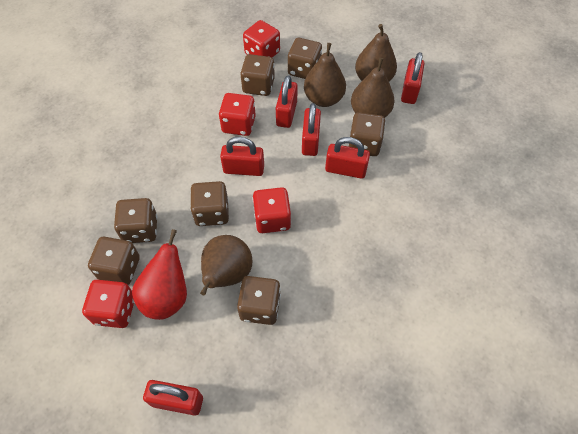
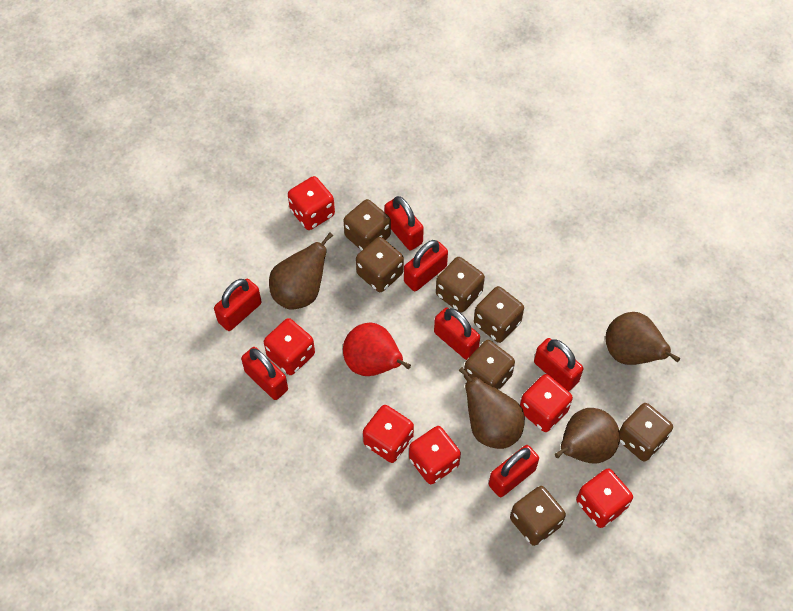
red dice: 4 -> 6
red padlock: 6 -> 7

